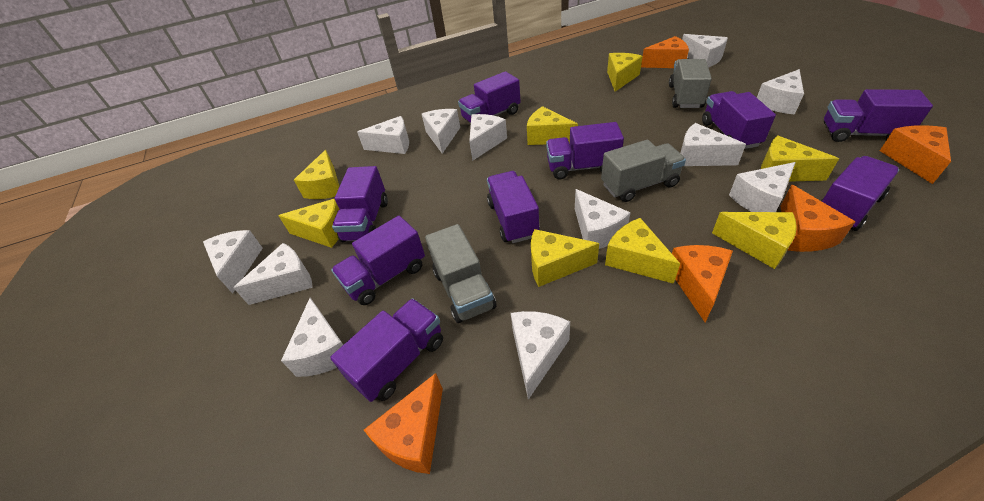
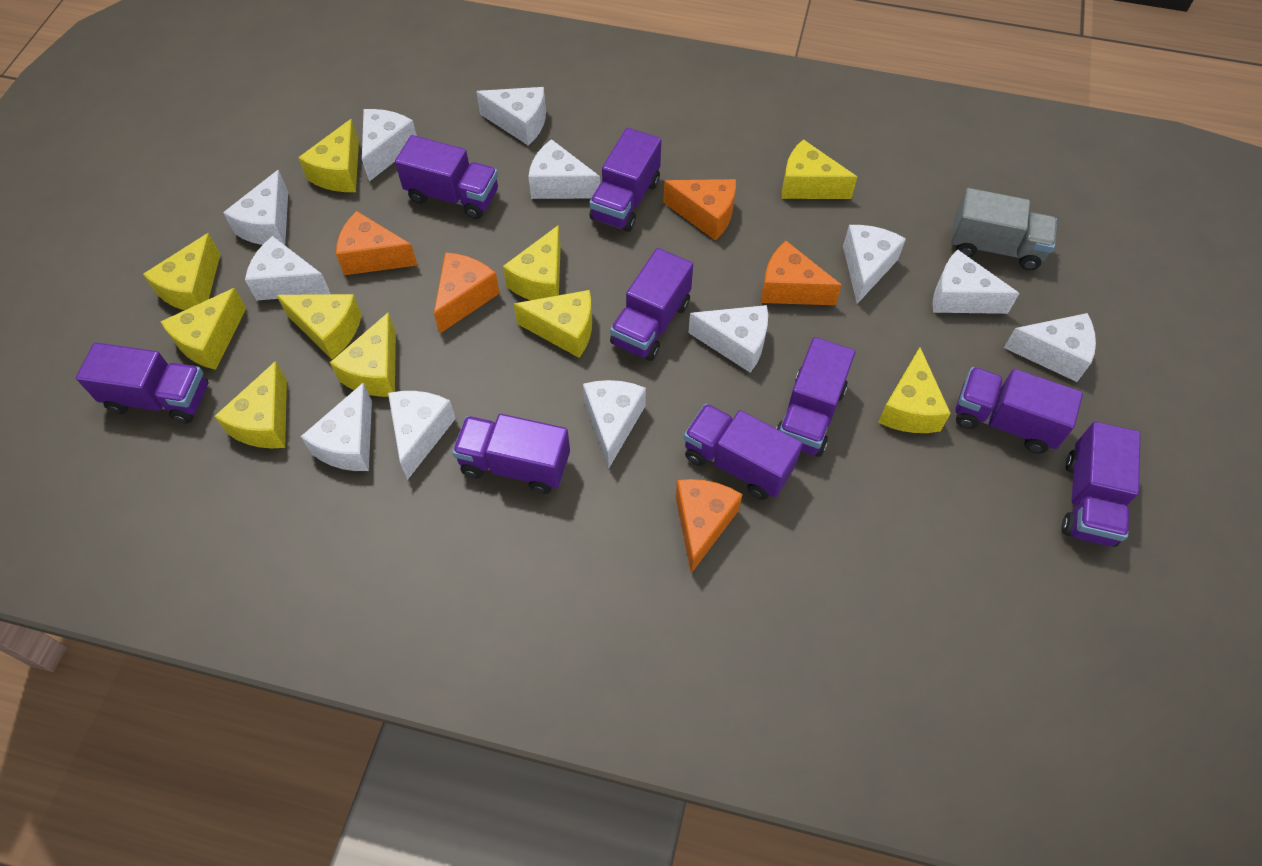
grey truck: 3 -> 1
yellow cheese: 8 -> 10

